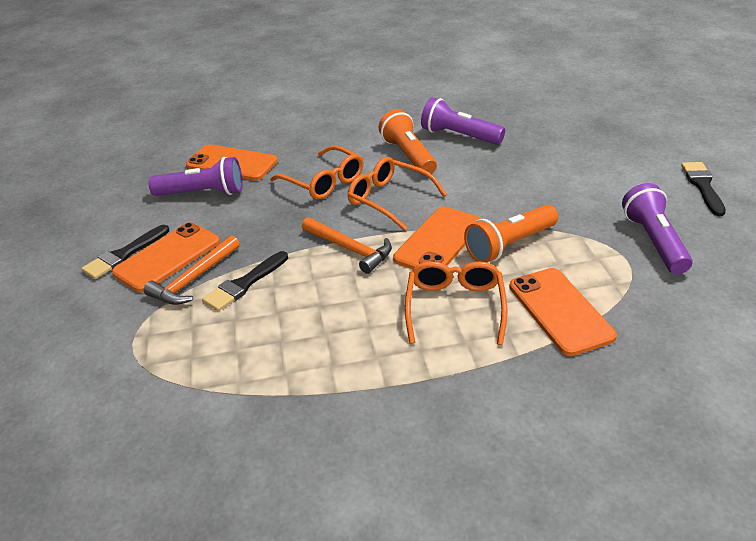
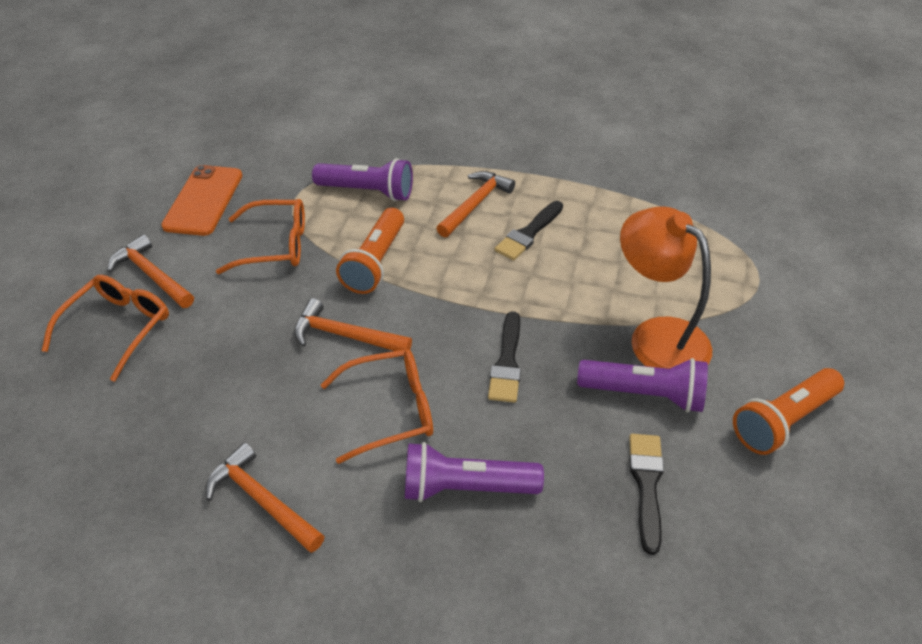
orange hammer: 2 -> 4
orange lamp: 0 -> 1
orange phone: 4 -> 1

